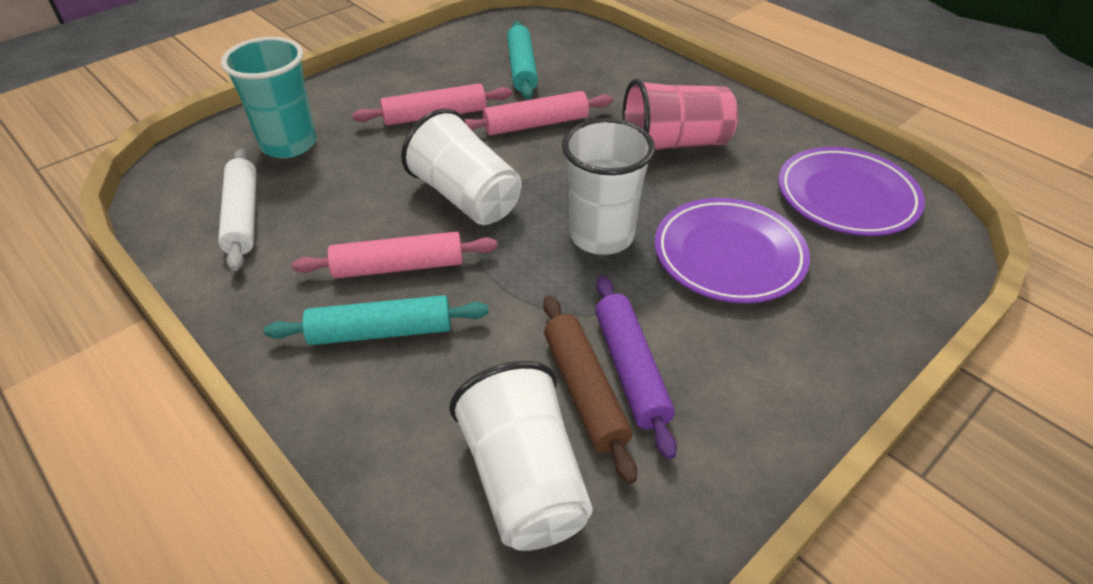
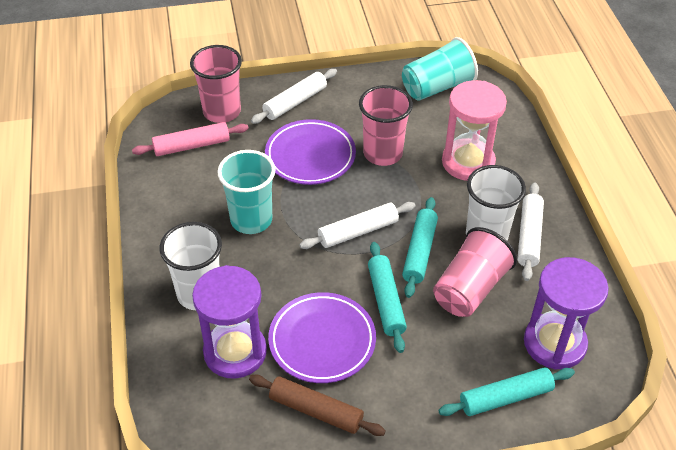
pink cup: 1 -> 3
pink hourglass: 0 -> 1
pink rolling pin: 3 -> 1
purple hourglass: 0 -> 2
purple rolling pin: 1 -> 0
turquoise cup: 1 -> 2
turquoise rolling pin: 2 -> 3
white cup: 3 -> 2
white rolling pin: 1 -> 3

